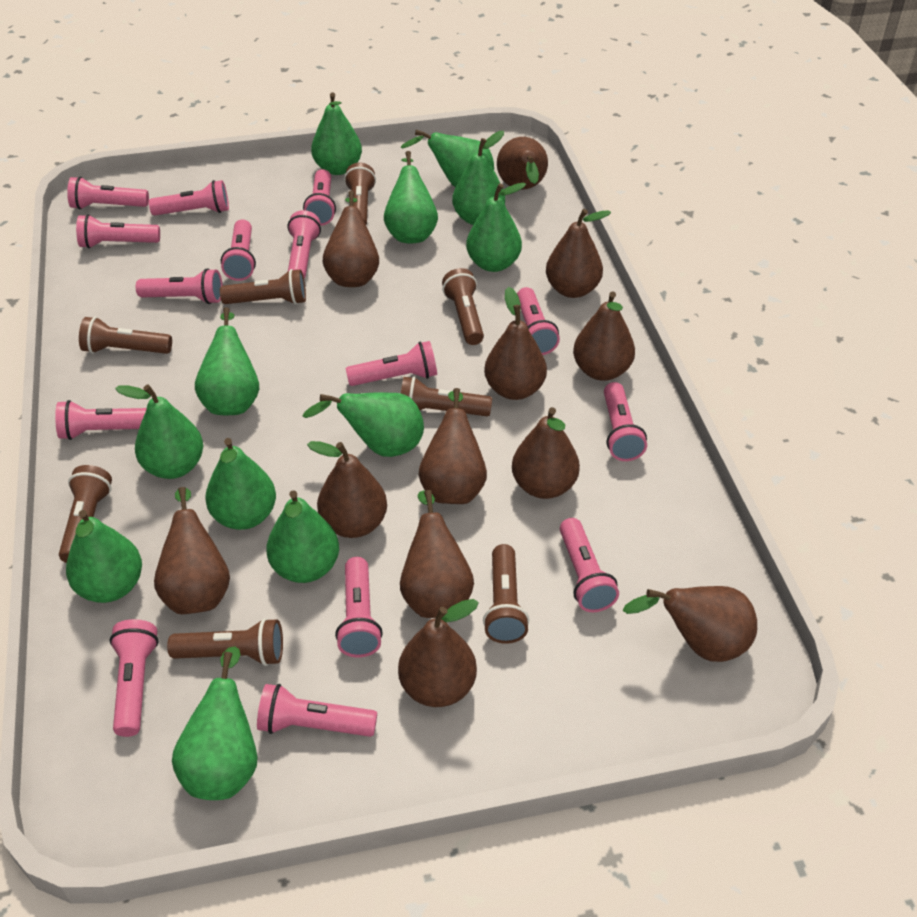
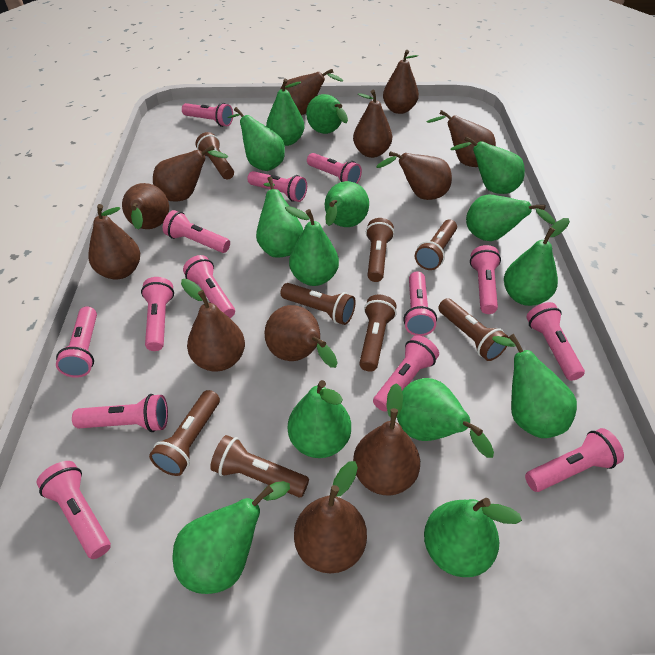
green pear: 12 -> 14
pink flashlight: 15 -> 14

